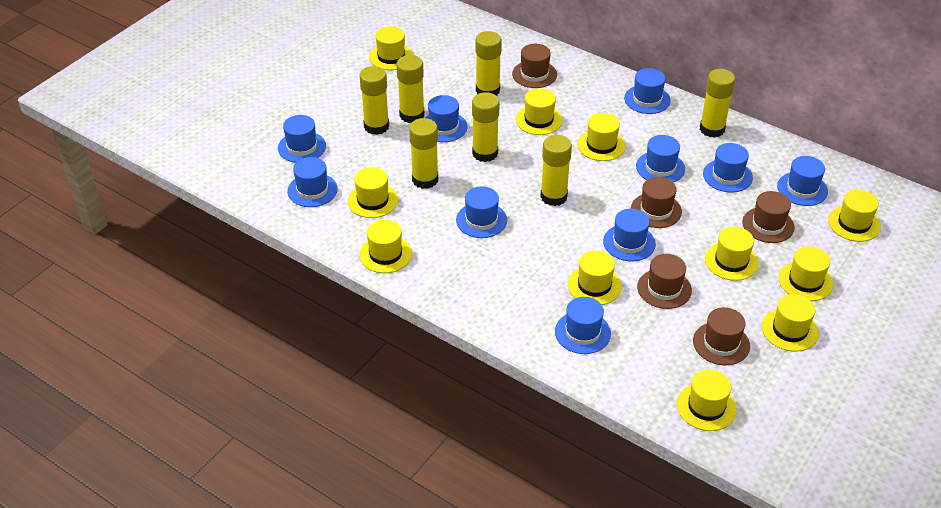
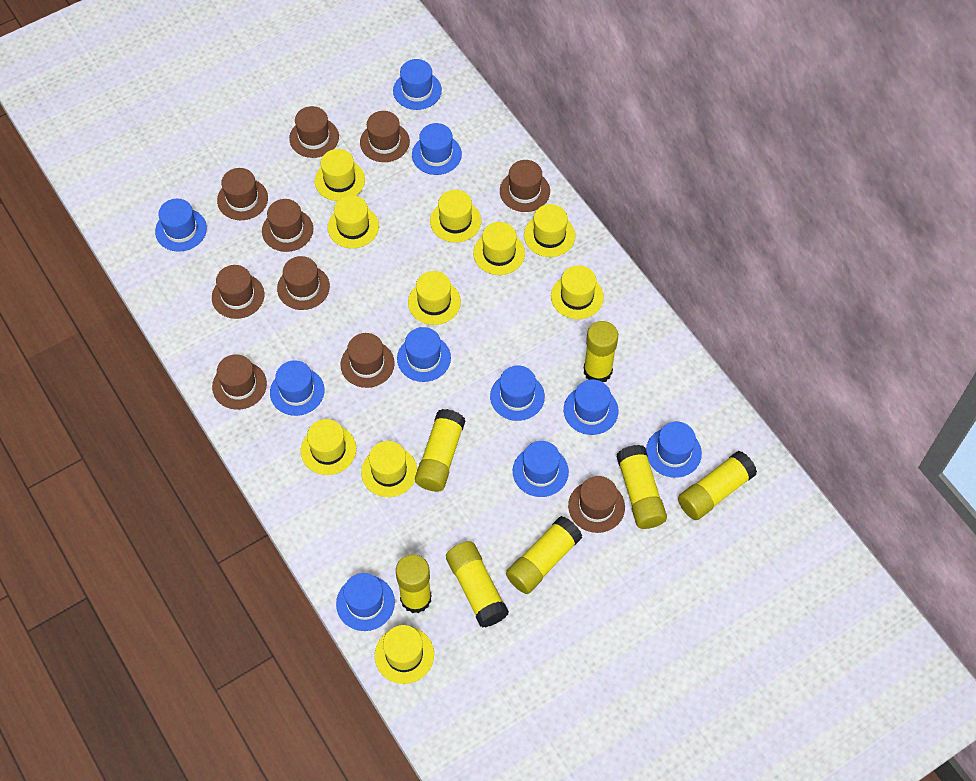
brown hat: 5 -> 10
yellow hat: 11 -> 10

